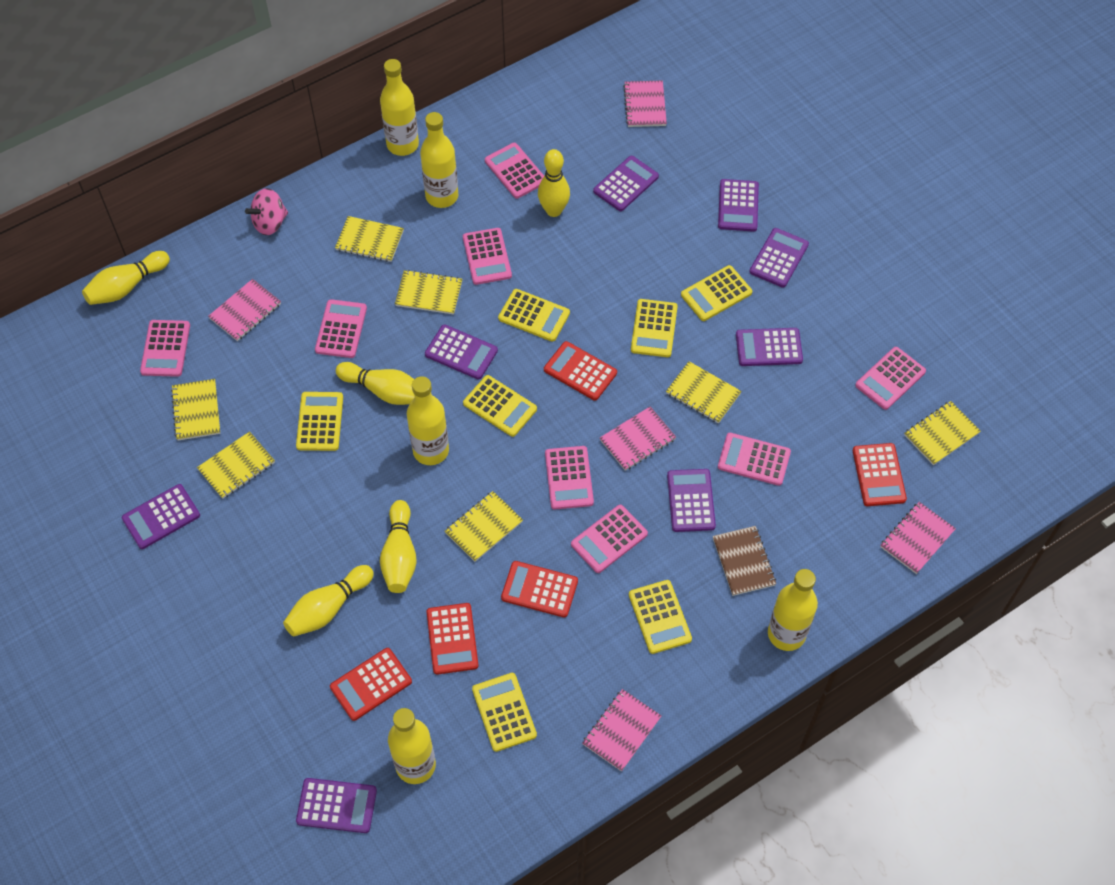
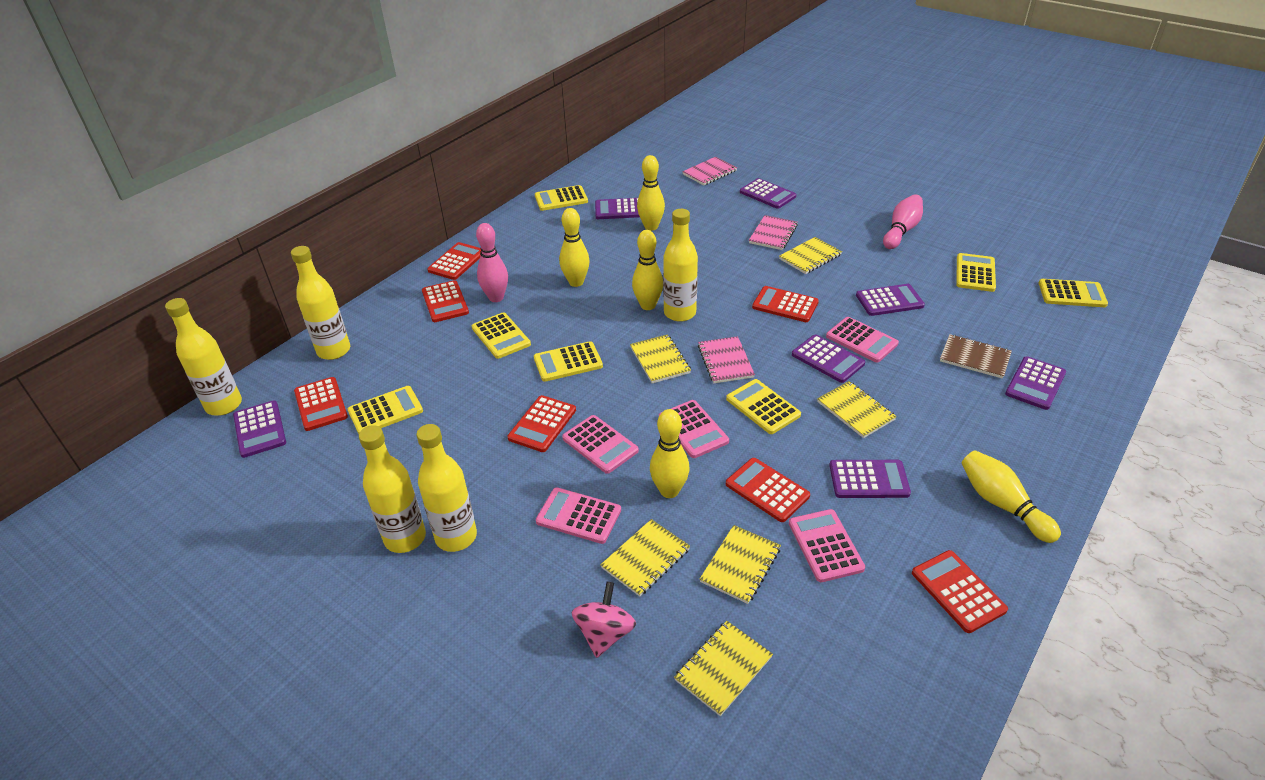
pink bowling pin: 0 -> 2
pink calculator: 8 -> 5
pink notebook: 5 -> 3
purple calculator: 8 -> 7
red calculator: 5 -> 7
yellow notebook: 7 -> 6

